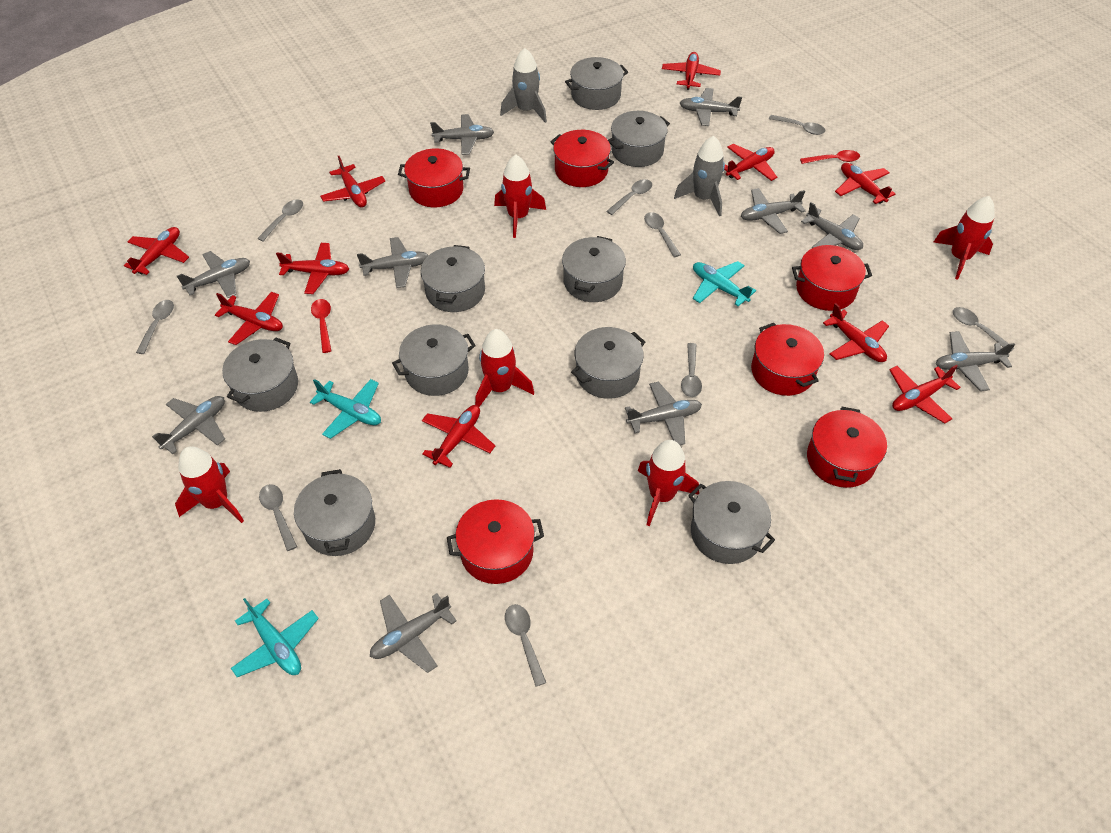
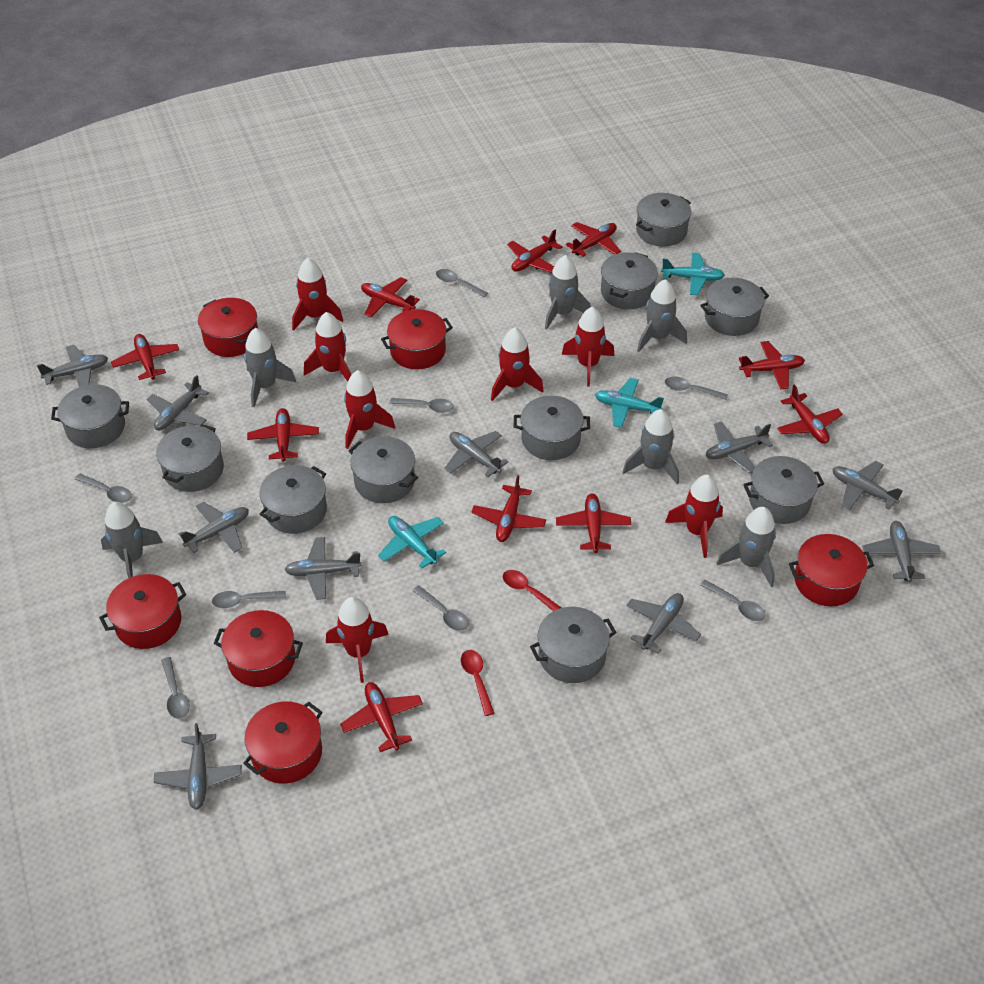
grey pot: 9 -> 10
grey rocket: 2 -> 6
grey spoon: 9 -> 8
red rocket: 5 -> 7

